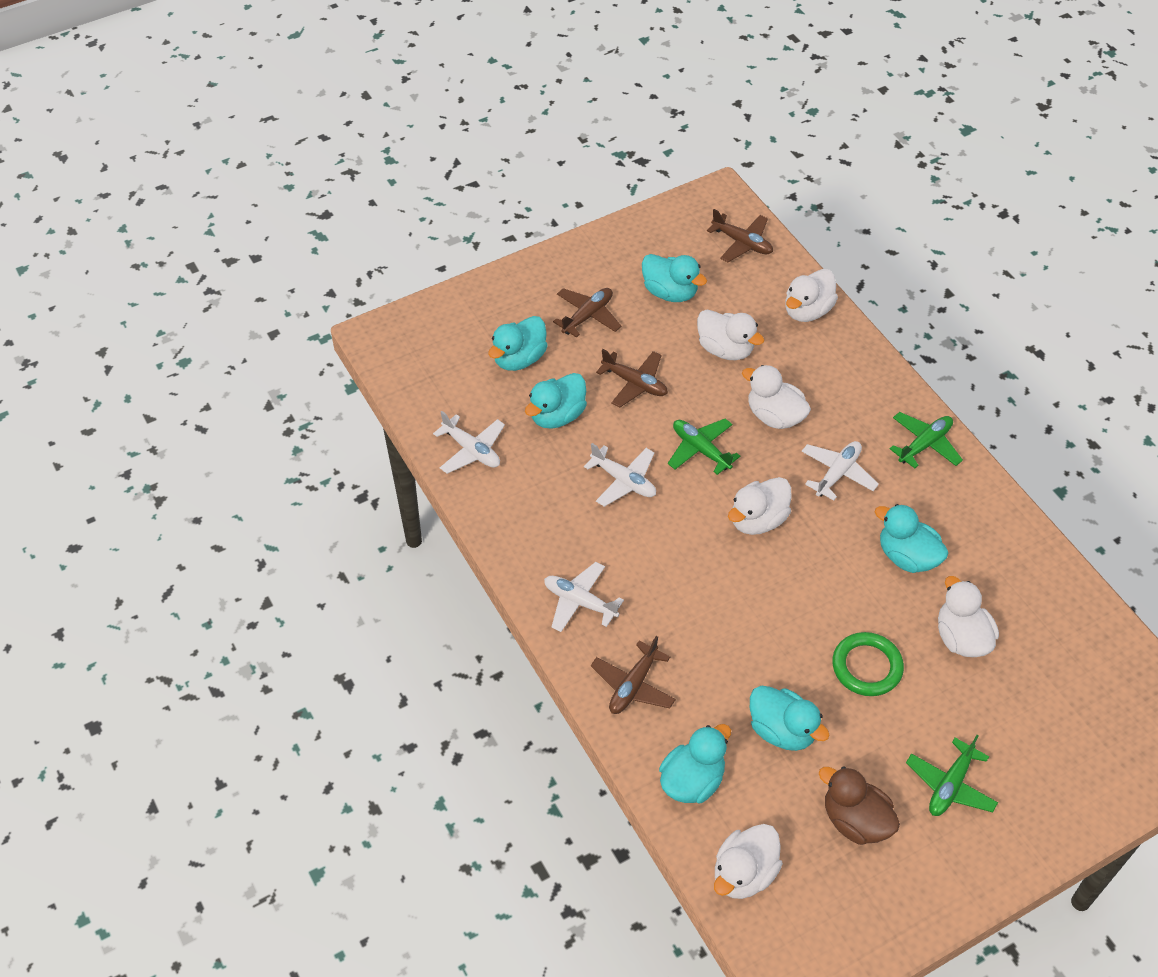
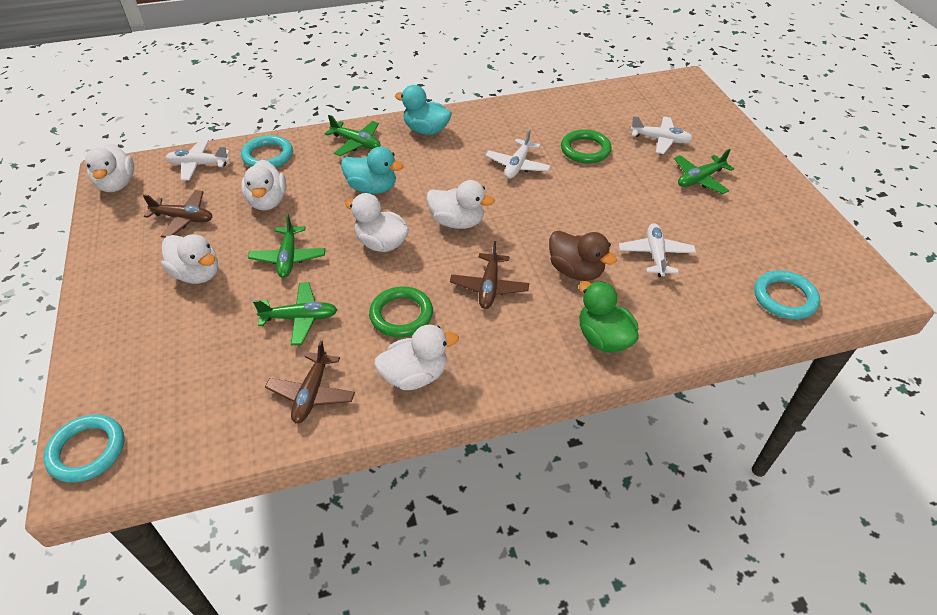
brown plane: 4 -> 3
green duck: 0 -> 1
green plane: 3 -> 4
green ring: 1 -> 2
turquoise duck: 6 -> 2
turquoise ring: 0 -> 3

